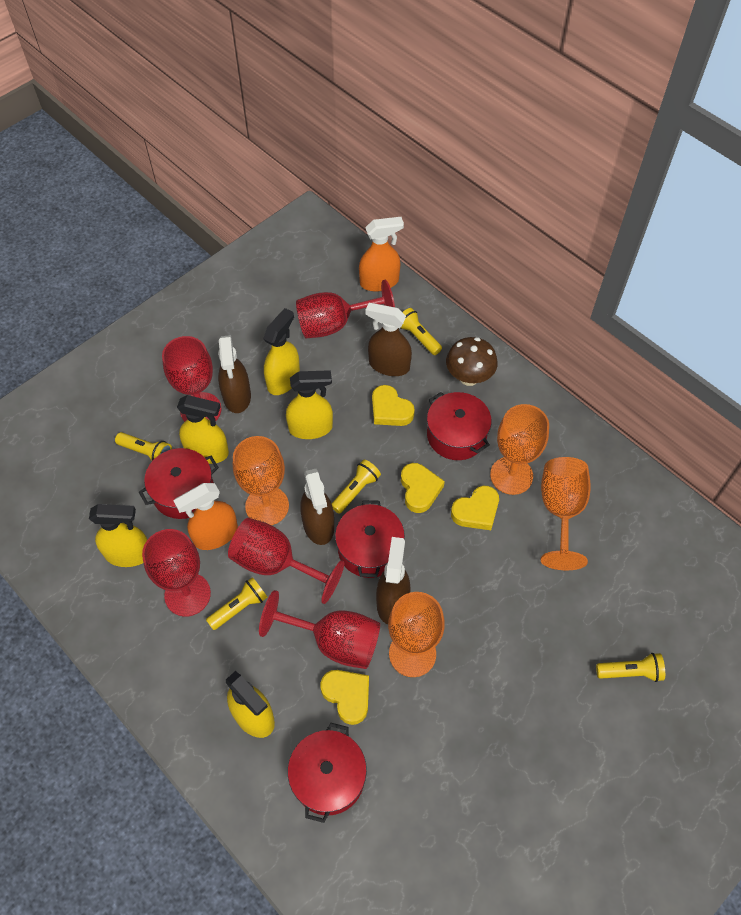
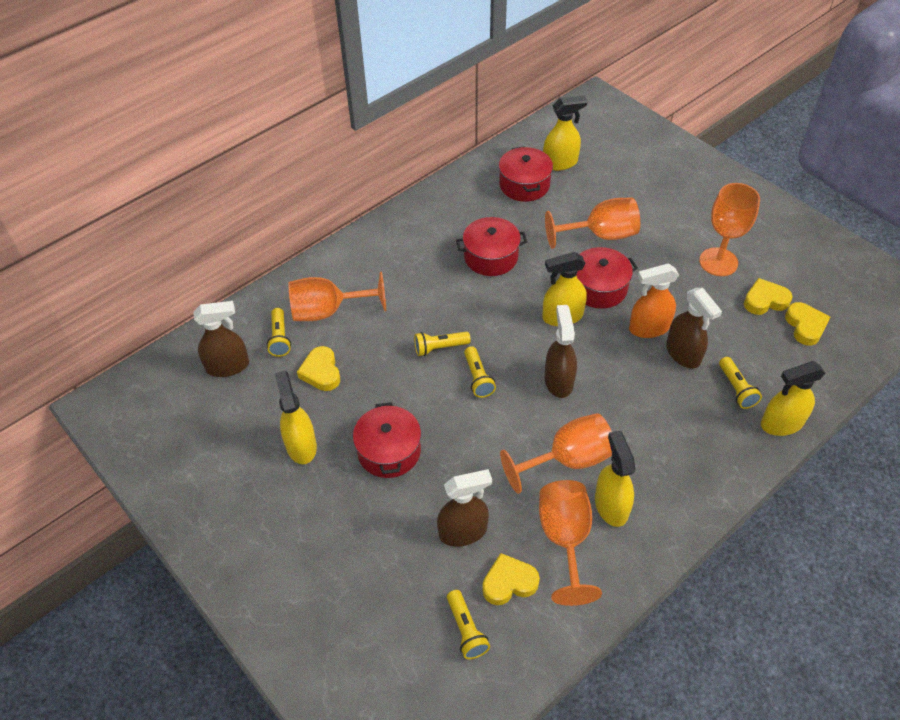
brown mushroom: 1 -> 0
orange goblet: 4 -> 5
orange spray bottle: 2 -> 1
red goblet: 5 -> 0

